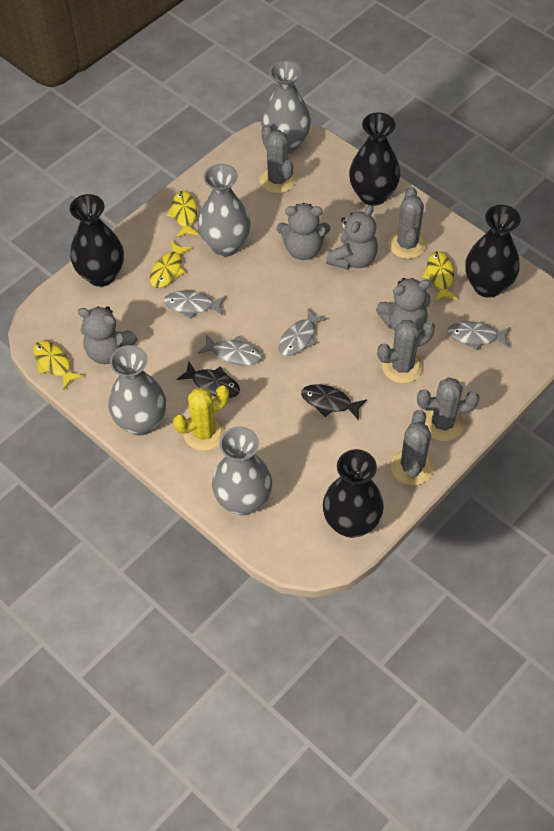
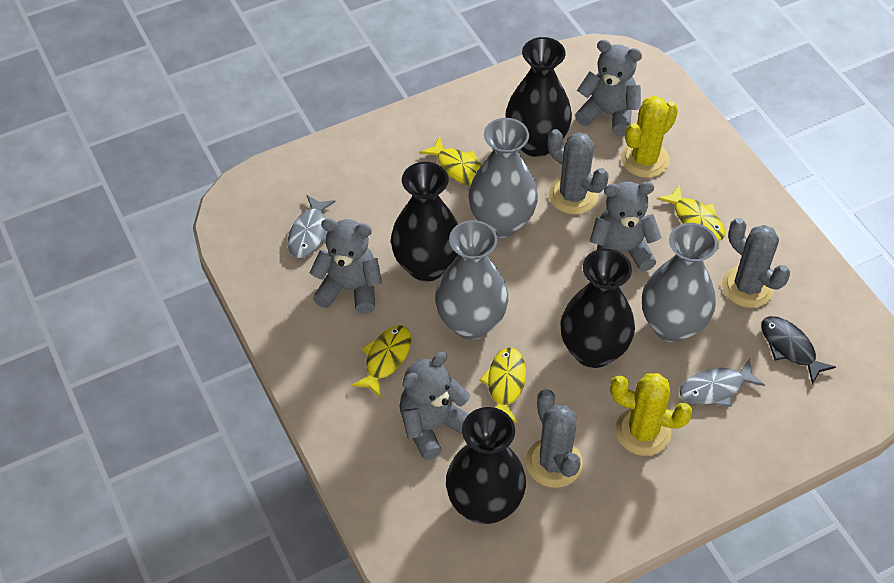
black fish: 2 -> 1
grey cactus: 5 -> 3
grey fish: 4 -> 2
grey vase: 4 -> 3
yellow cactus: 1 -> 2

